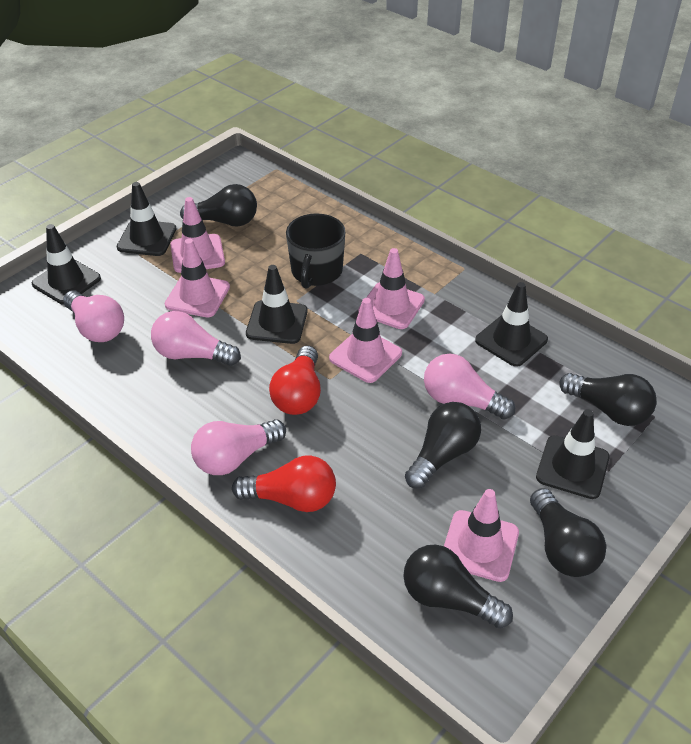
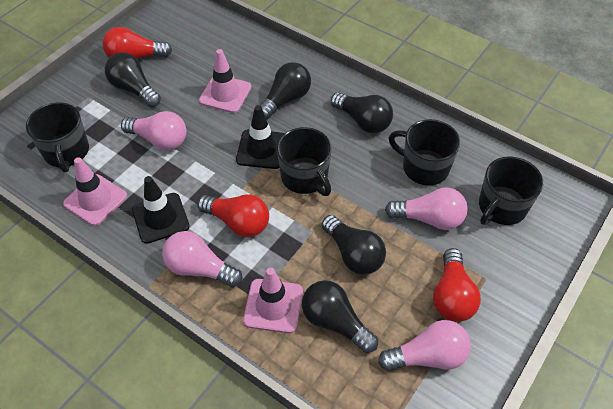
black mug: 1 -> 4
black traffic cone: 5 -> 2
pink traffic cone: 5 -> 3
red light bulb: 2 -> 3

